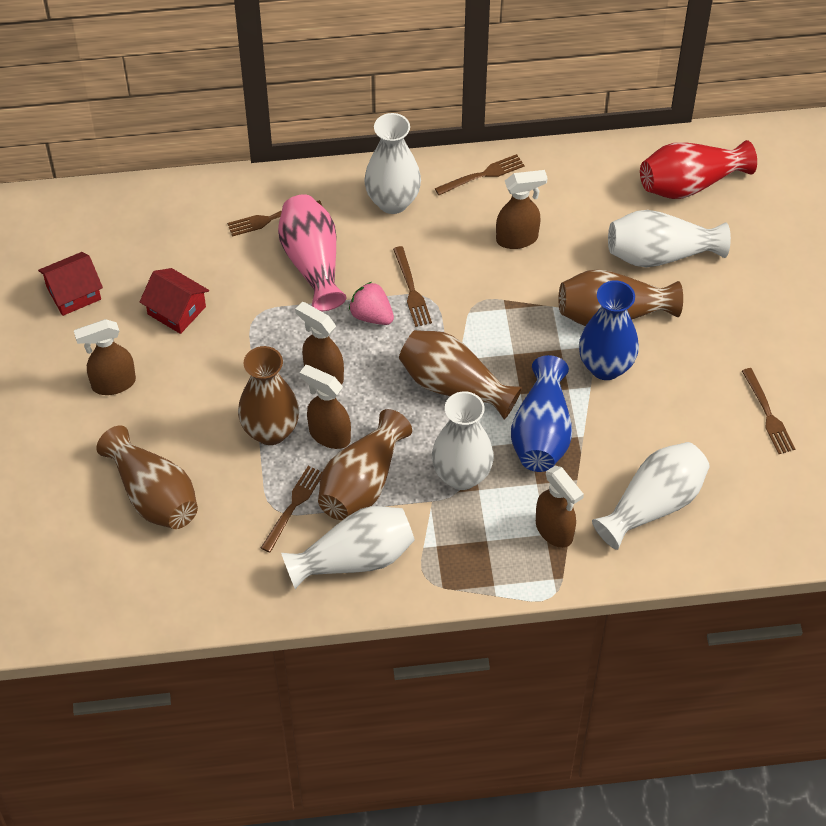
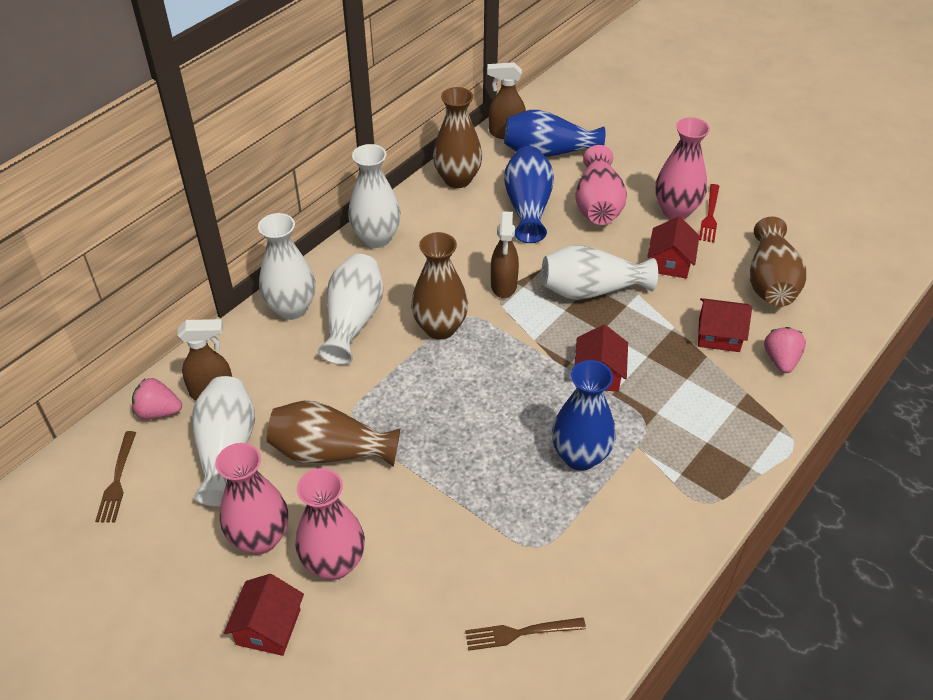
blue vase: 2 -> 3
brown fork: 5 -> 2
brown spray bottle: 5 -> 3
brown vase: 5 -> 4
pink strawberry: 1 -> 2
pink vase: 1 -> 4
red fork: 0 -> 1
red house: 2 -> 4
red vase: 1 -> 0

